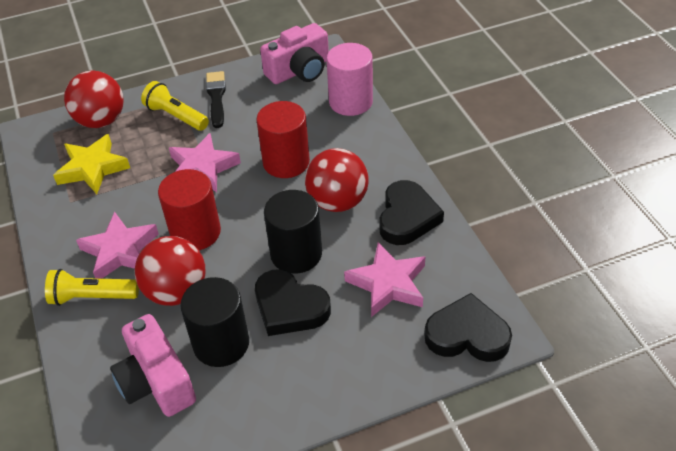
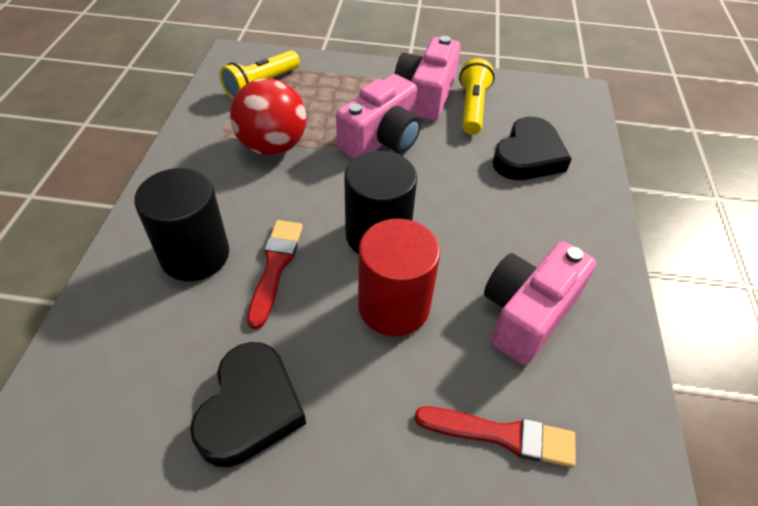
black brush: 1 -> 0
black heart: 3 -> 2
pink camera: 2 -> 3
pink cylinder: 1 -> 0
pink star: 3 -> 0
red ball: 3 -> 1
red brush: 0 -> 2
red cylinder: 2 -> 1
yellow star: 1 -> 0

